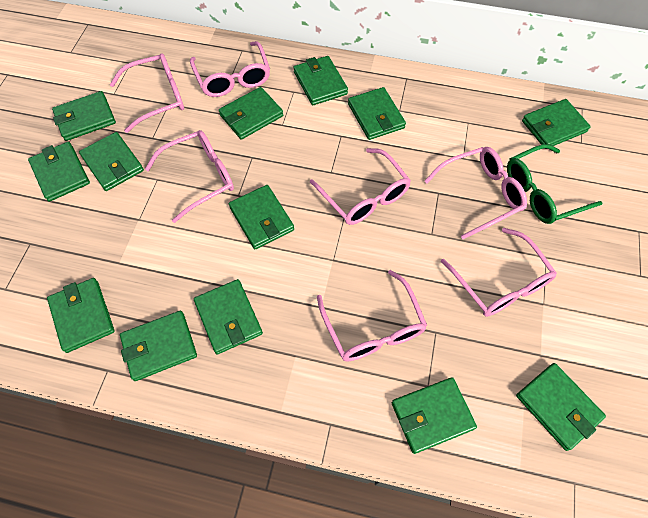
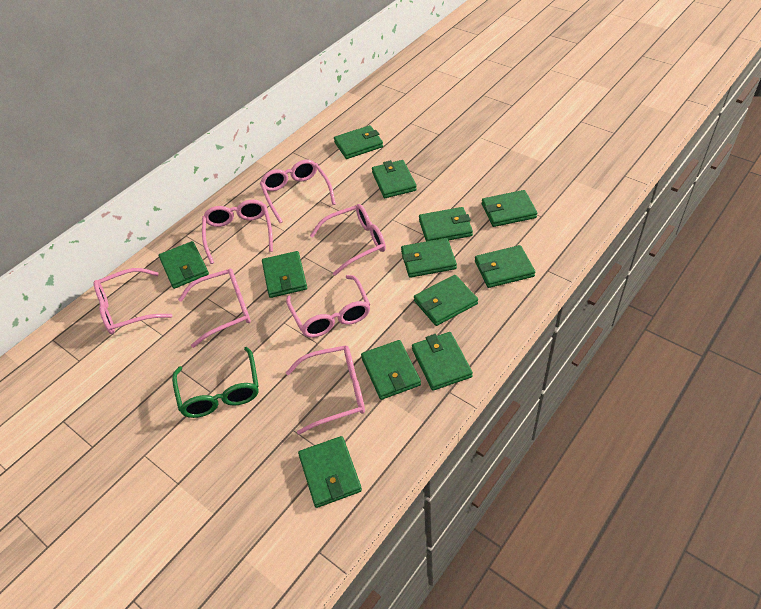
green wallet: 13 -> 12

